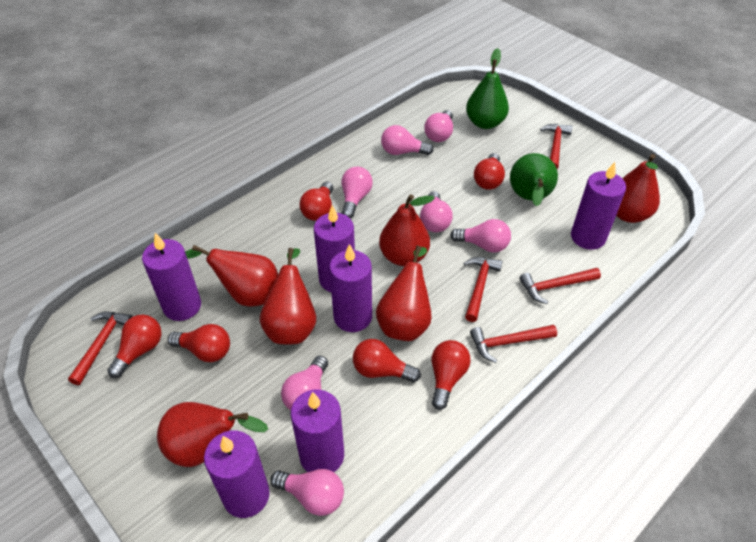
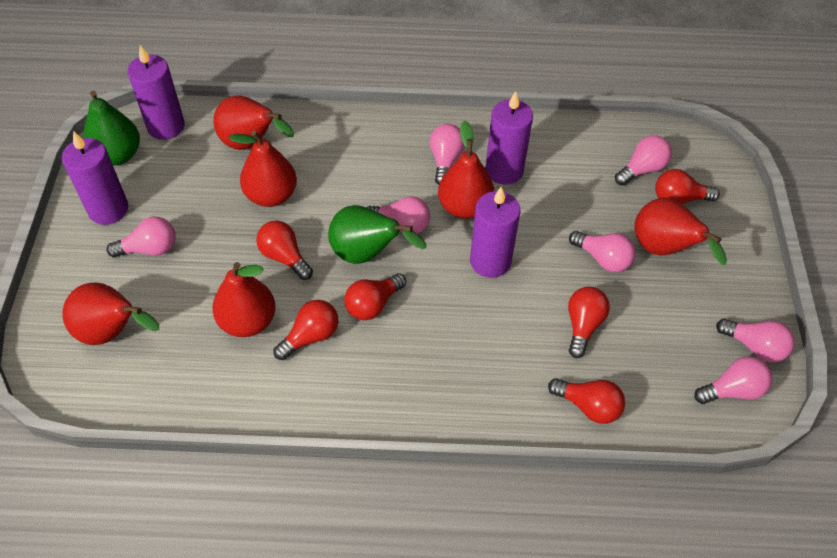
purple candle: 6 -> 4
red hammer: 5 -> 0

